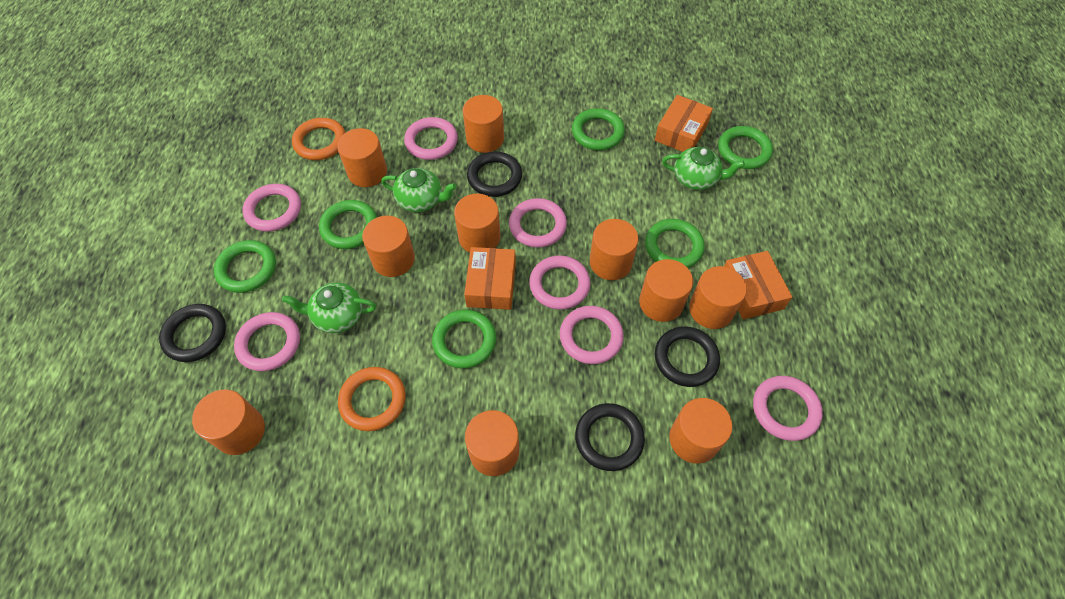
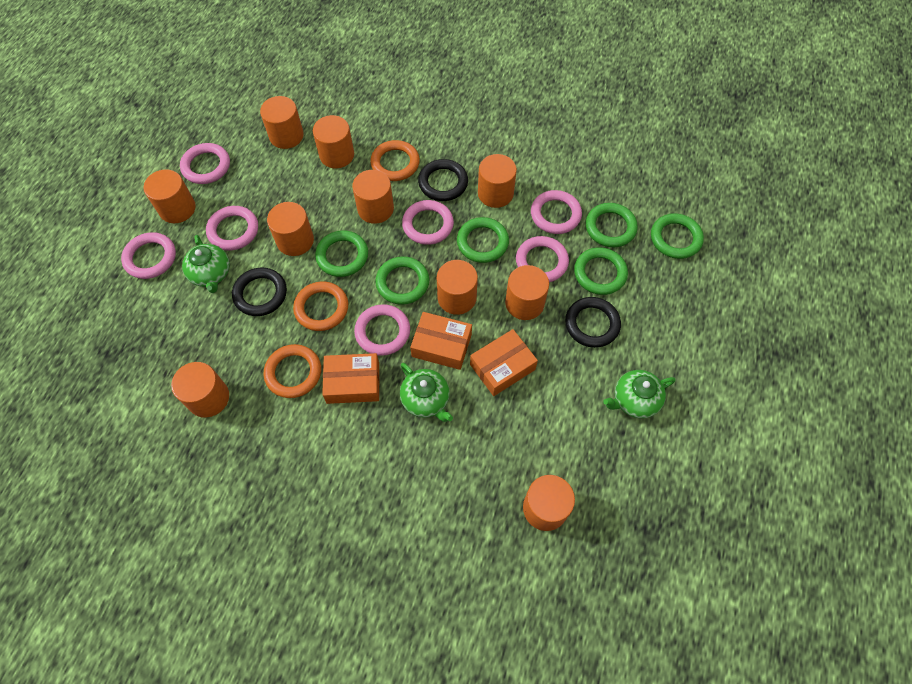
black ring: 4 -> 3
orange ring: 2 -> 3

